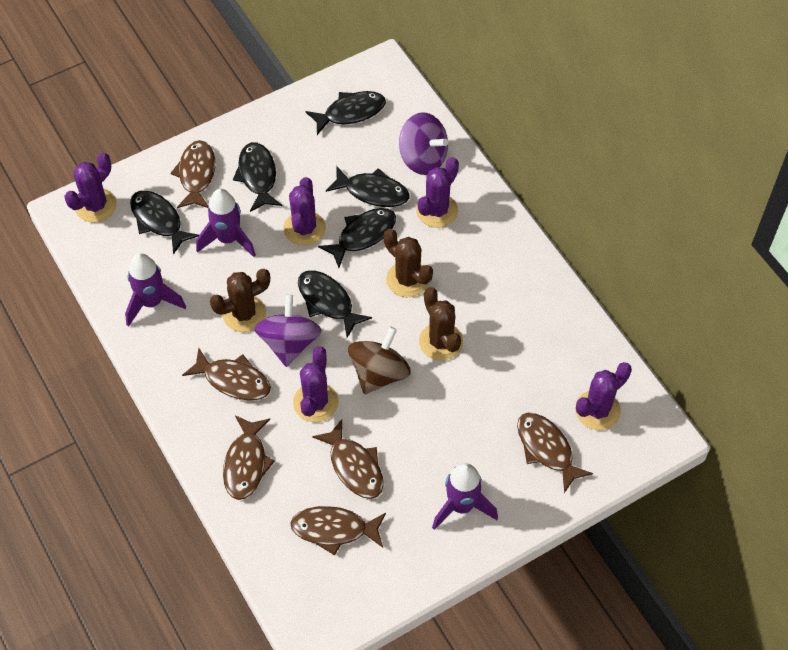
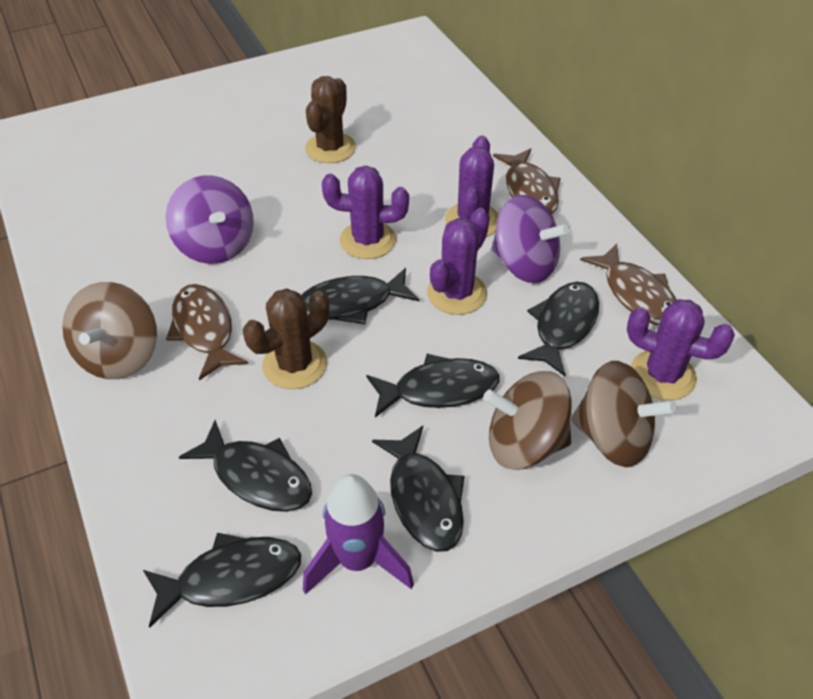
brown cactus: 3 -> 2
brown fish: 6 -> 3
brown spinning top: 1 -> 3
purple cactus: 5 -> 4
purple rocket: 3 -> 1

